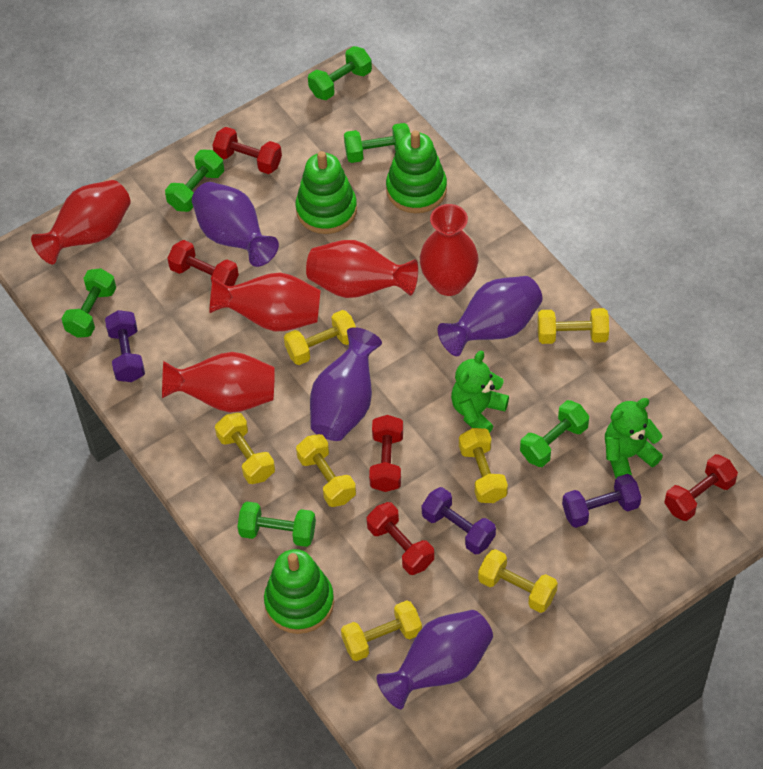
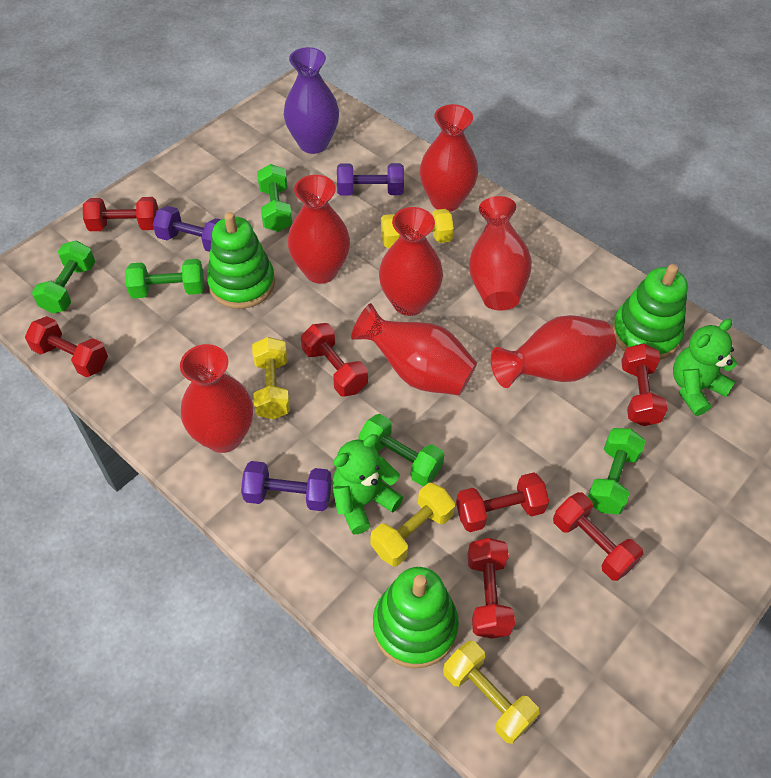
green dumbbell: 6 -> 5
purple vase: 4 -> 1
red dumbbell: 5 -> 7
red vase: 5 -> 7
yellow dumbbell: 7 -> 4

